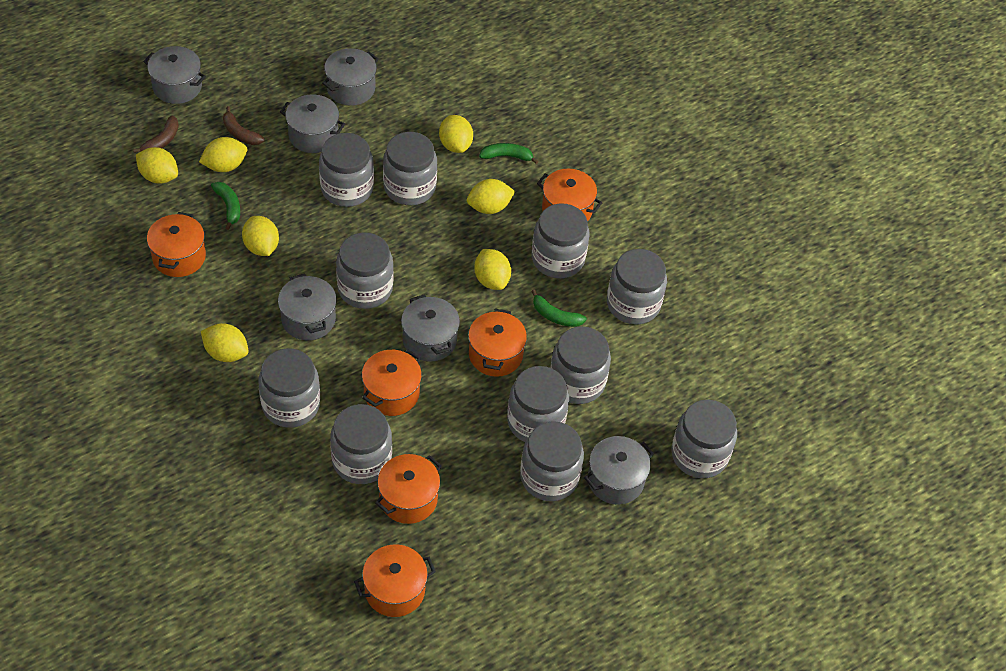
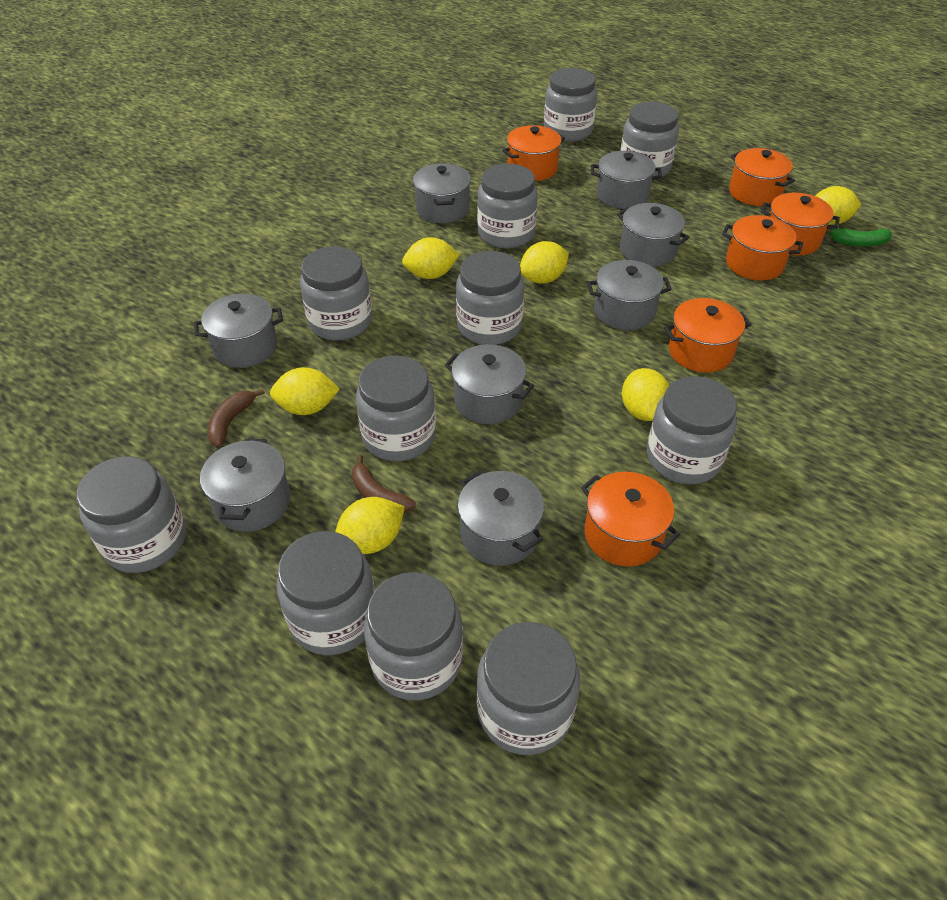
green banana: 3 -> 1
grey pot: 6 -> 8
yellow lemon: 7 -> 6

